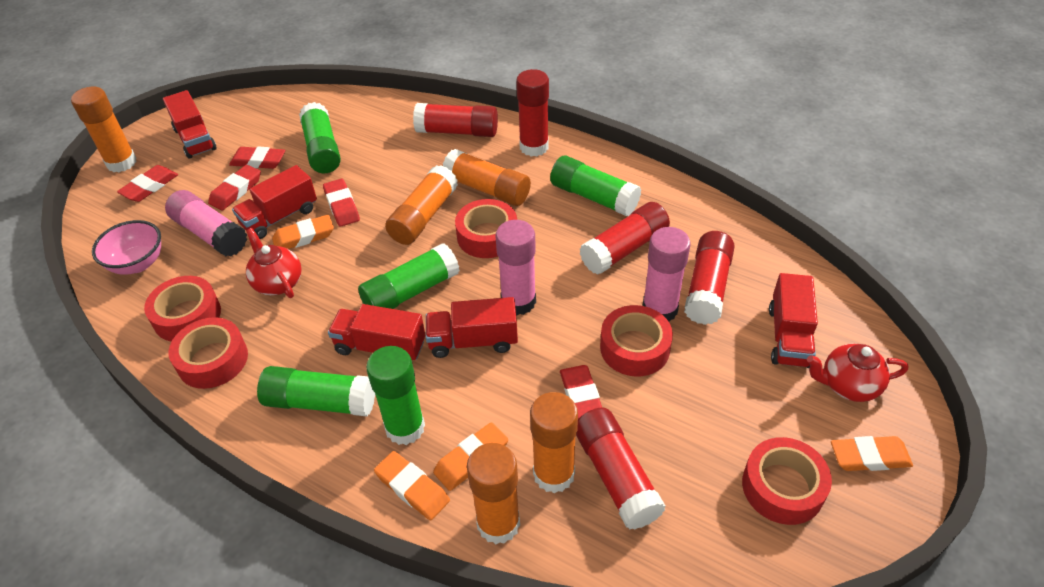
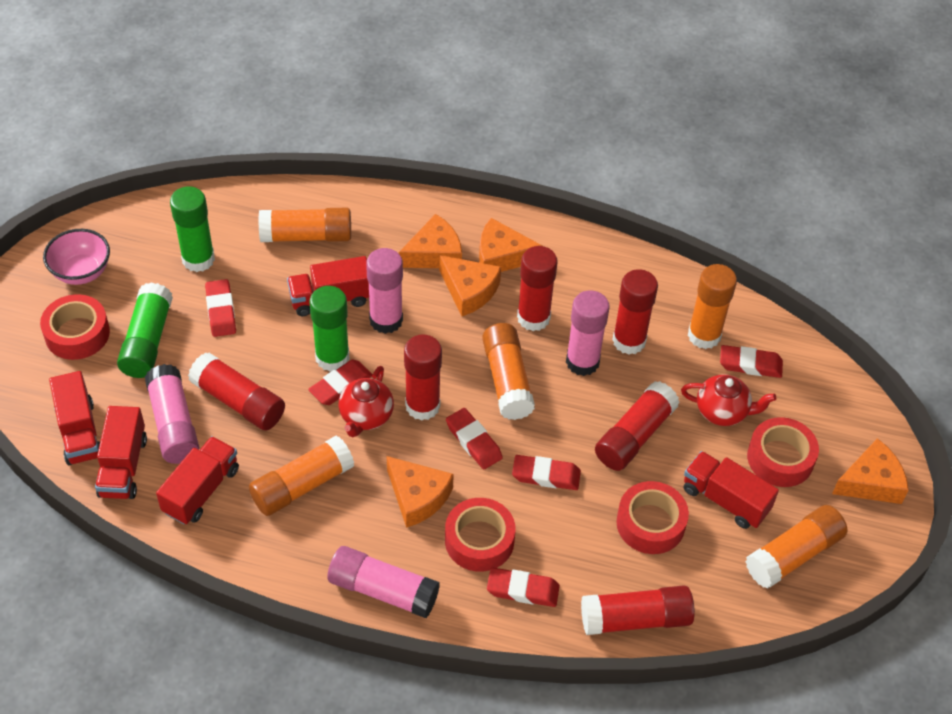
green glue stick: 5 -> 3
orange cheese: 0 -> 5
orange eraser: 4 -> 0
pink glue stick: 3 -> 4
red eraser: 5 -> 6
red glue stick: 5 -> 6
red tape: 5 -> 4

